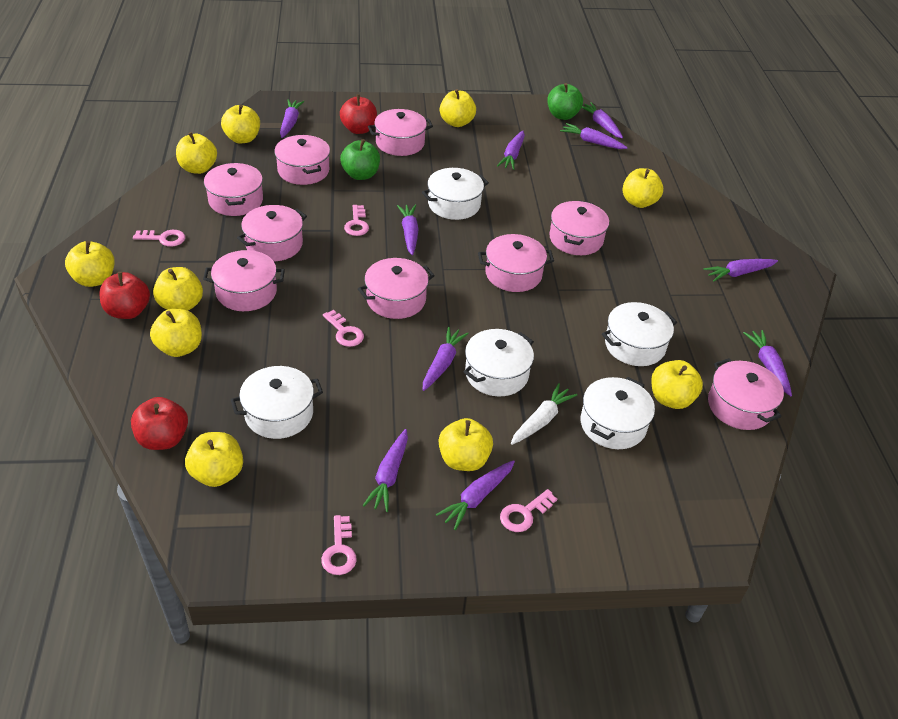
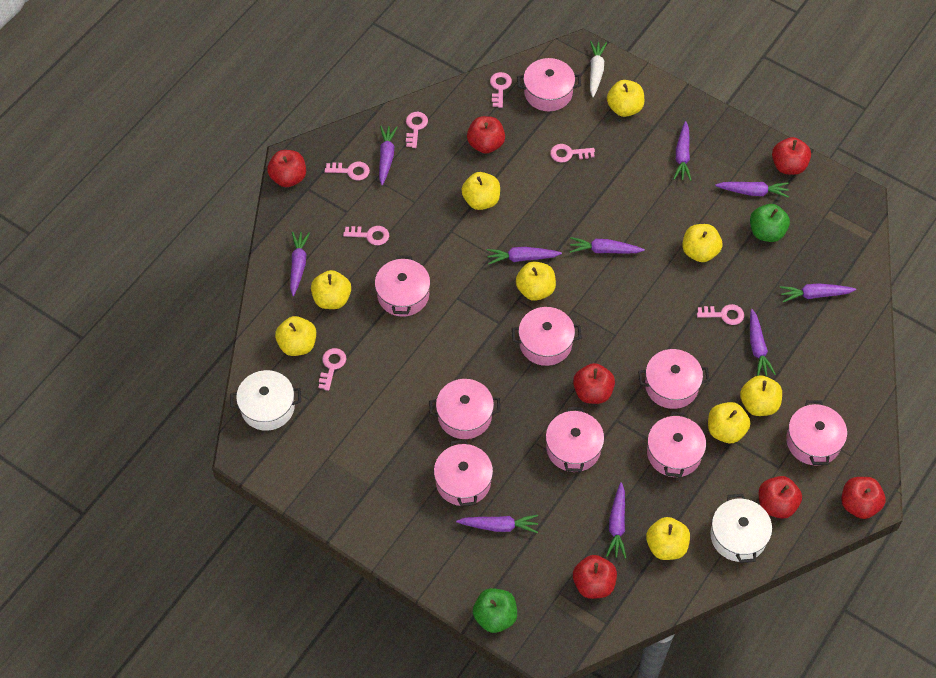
pink key: 5 -> 7
red apple: 3 -> 7
white pot: 5 -> 2
yellow apple: 10 -> 9

